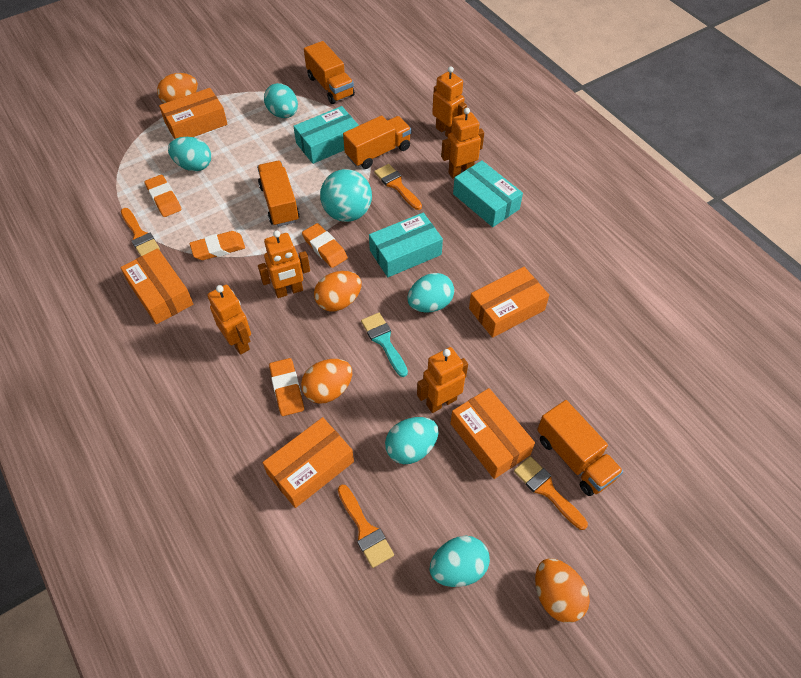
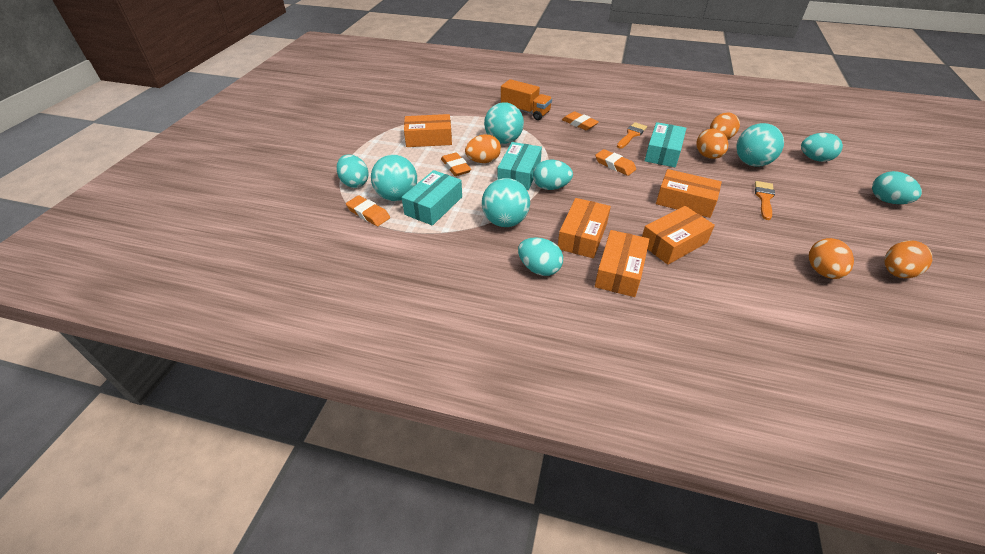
orange brush: 4 -> 2
orange egg: 4 -> 5
orange robot: 5 -> 0
orange truck: 4 -> 1
turquoise ball: 1 -> 4
turquoise brush: 1 -> 0

